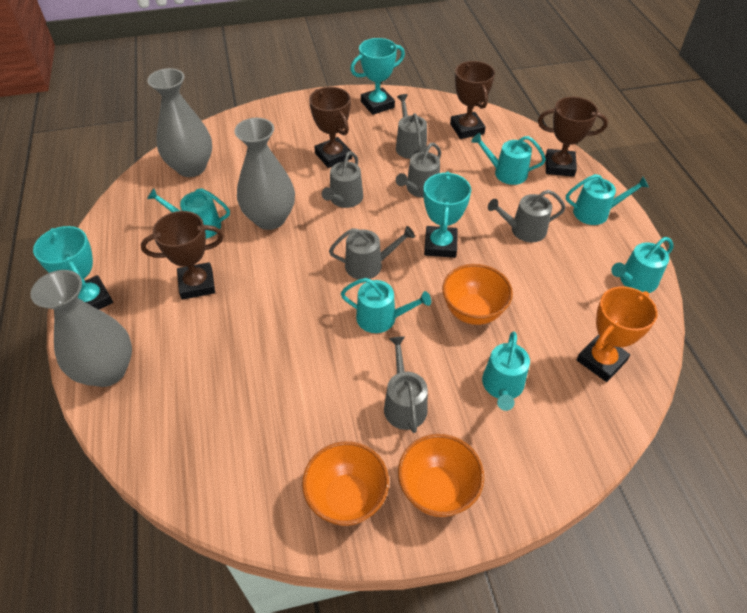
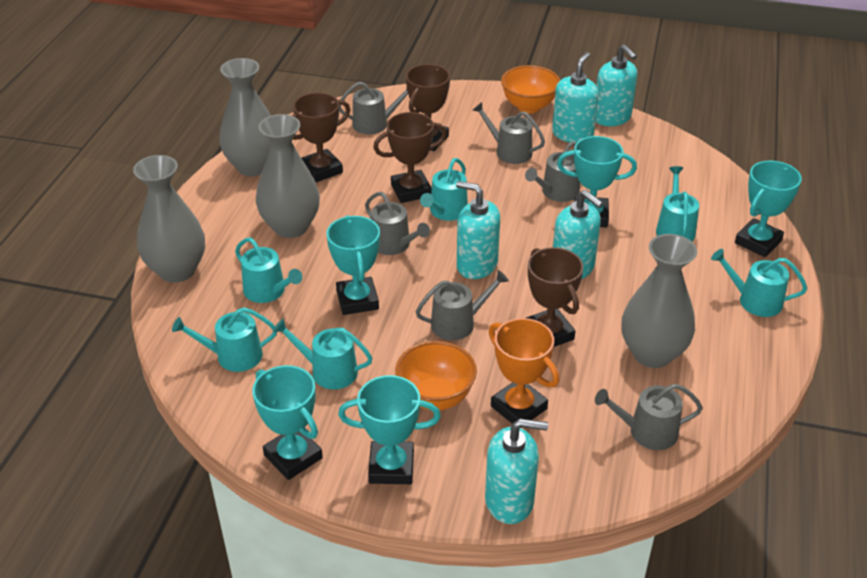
grey vase: 3 -> 4
orange bowl: 3 -> 2
turquoise soap dispenser: 0 -> 5
turquoise trophy: 3 -> 5

